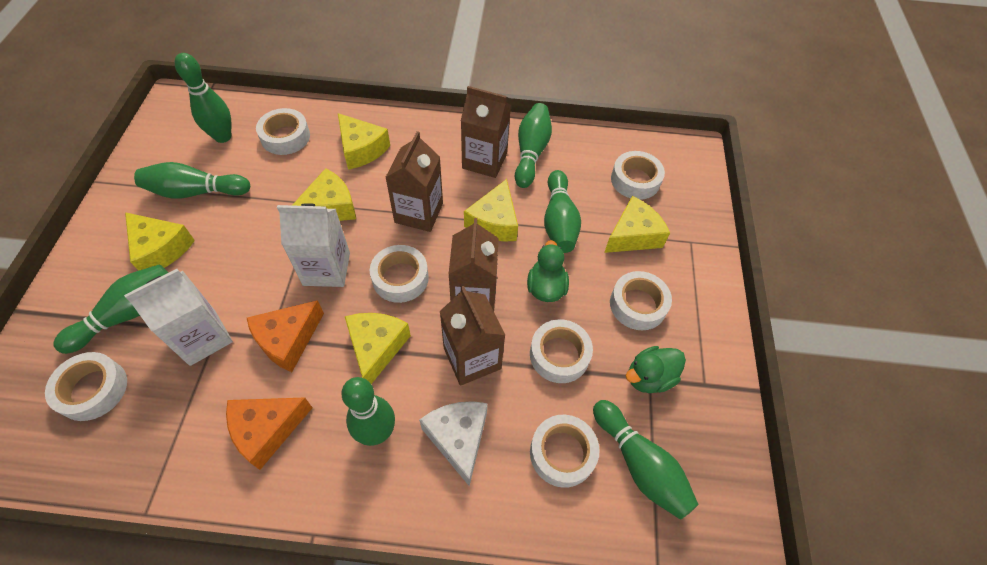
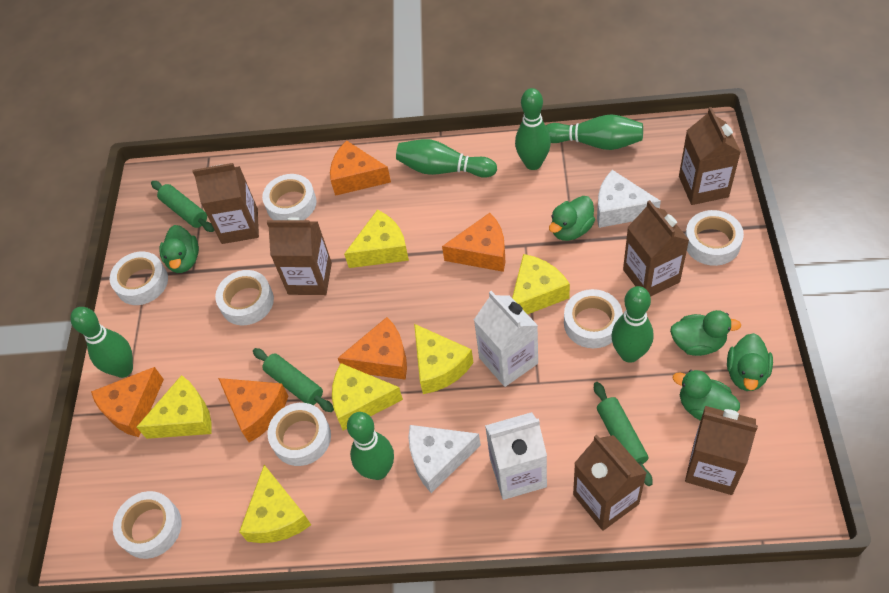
brown carton: 4 -> 6
green bowling pin: 7 -> 6
green duck: 2 -> 5
green rolling pin: 0 -> 3
orange cheese: 2 -> 5
white cheese: 1 -> 2

